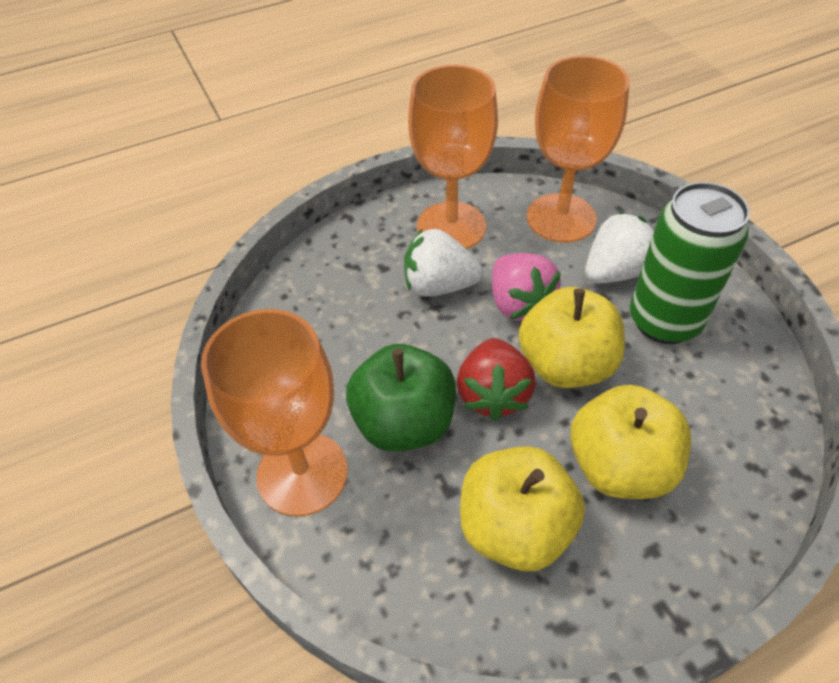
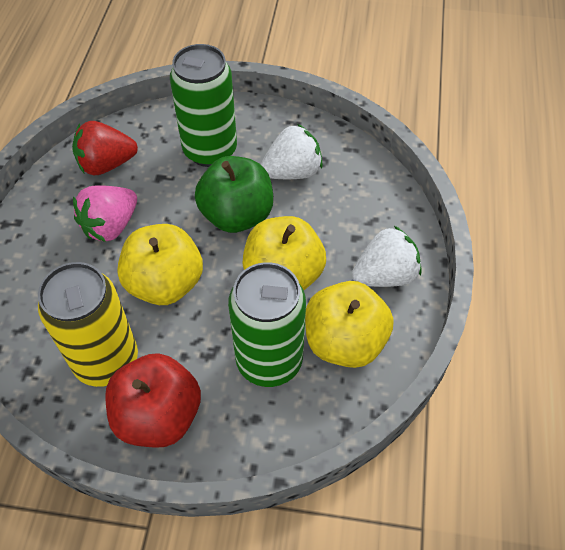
green can: 1 -> 2
orange goblet: 3 -> 0
red apple: 0 -> 1
yellow can: 0 -> 1

